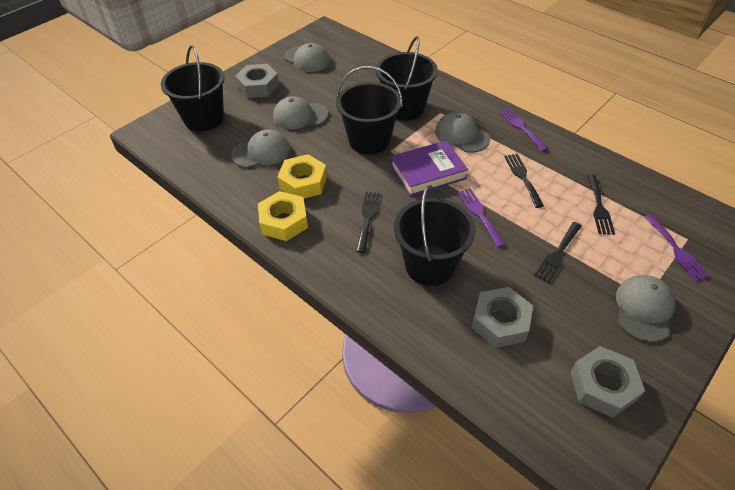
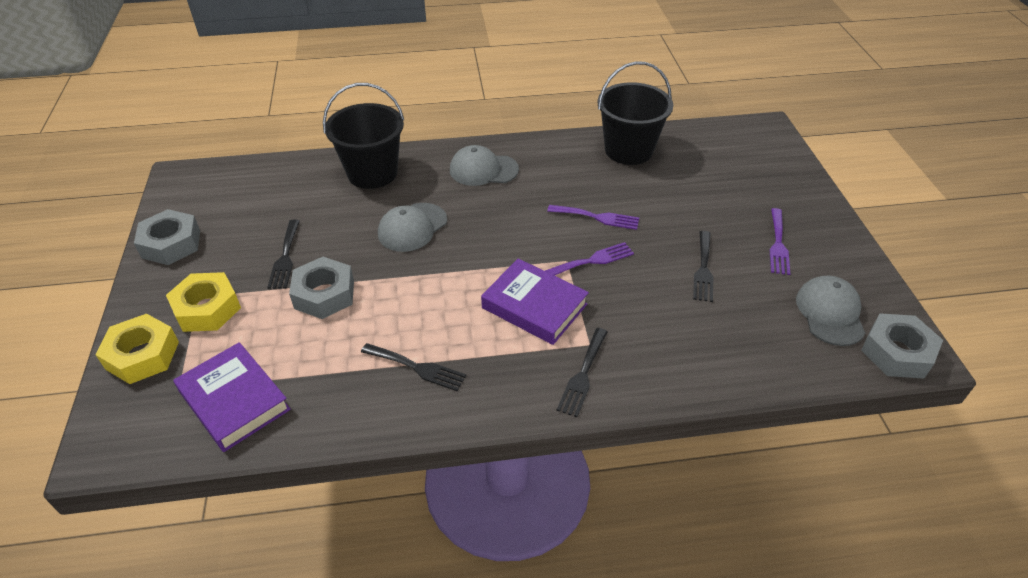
black bucket: 4 -> 2
grey cap: 5 -> 3
purple book: 1 -> 2

